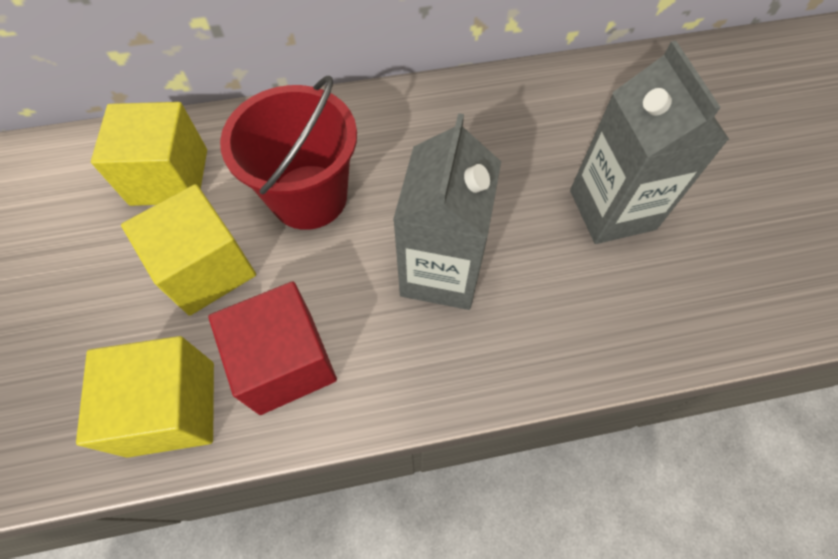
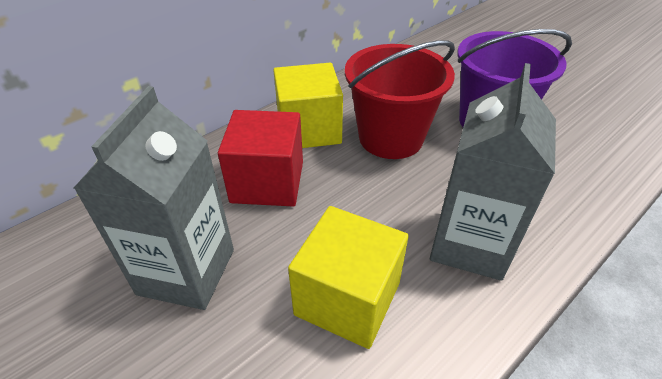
purple bucket: 0 -> 1
yellow cube: 3 -> 2

